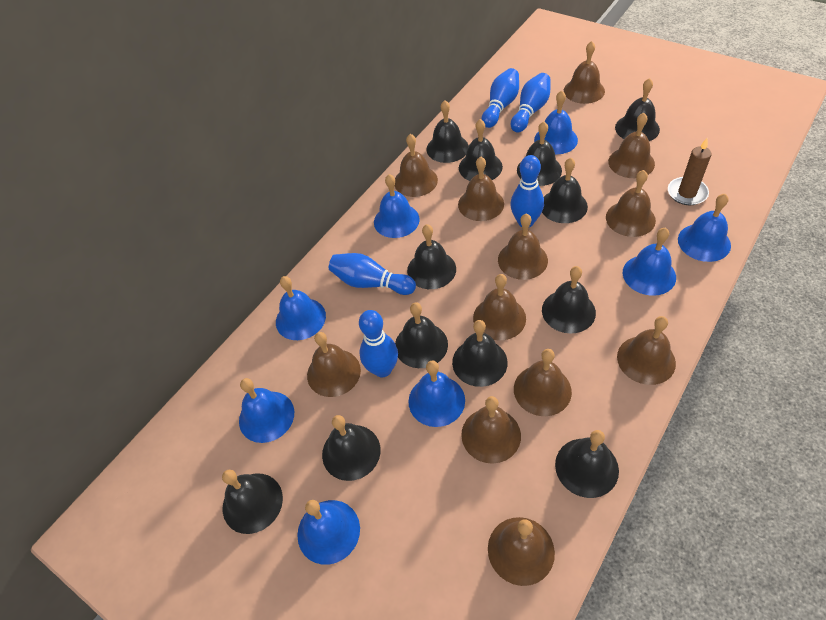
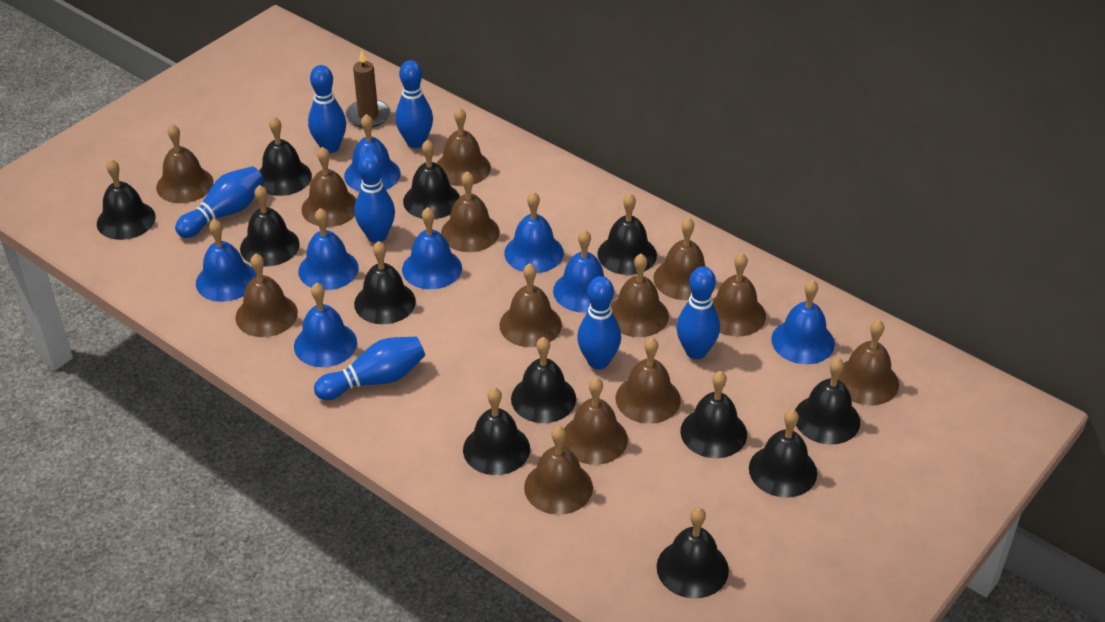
blue bowling pin: 5 -> 7
brown bell: 12 -> 13

